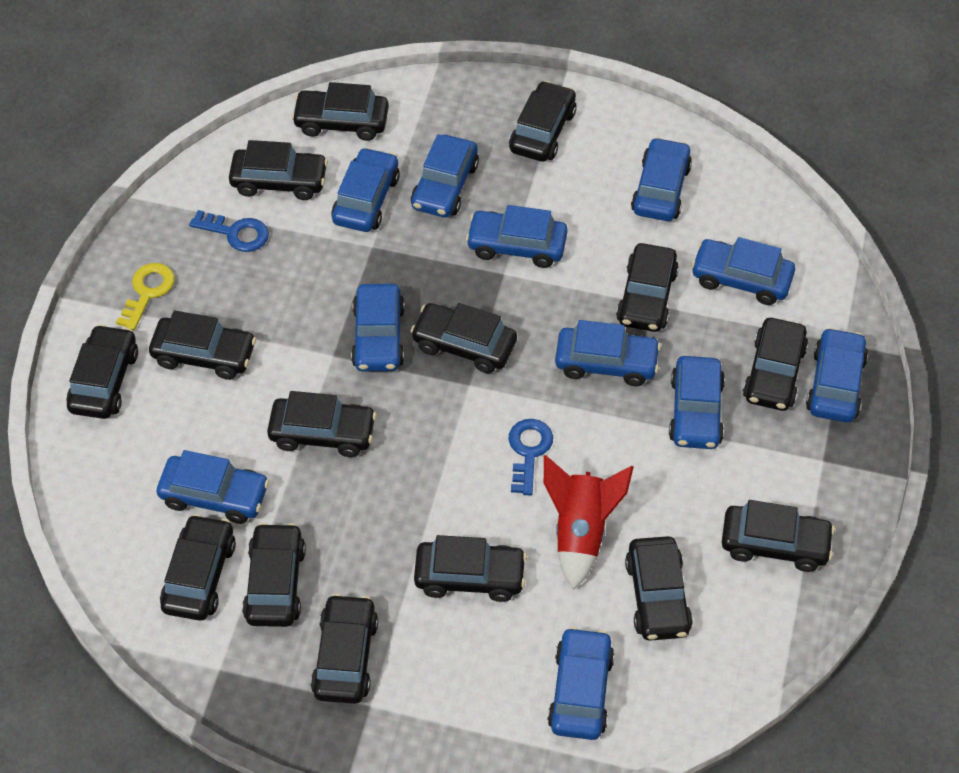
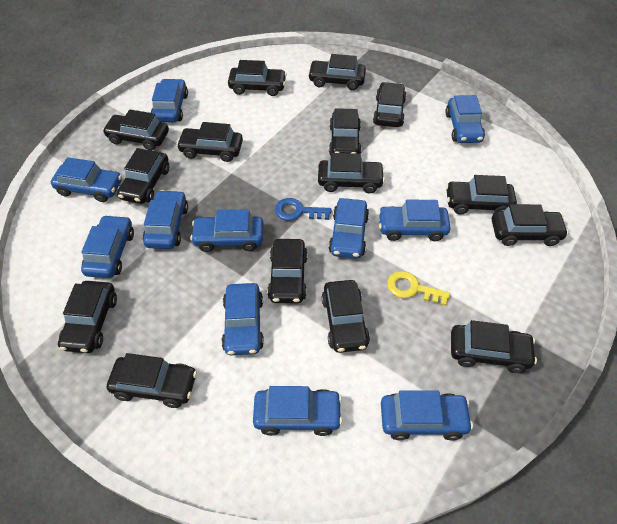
blue key: 2 -> 1
red rocket: 1 -> 0

